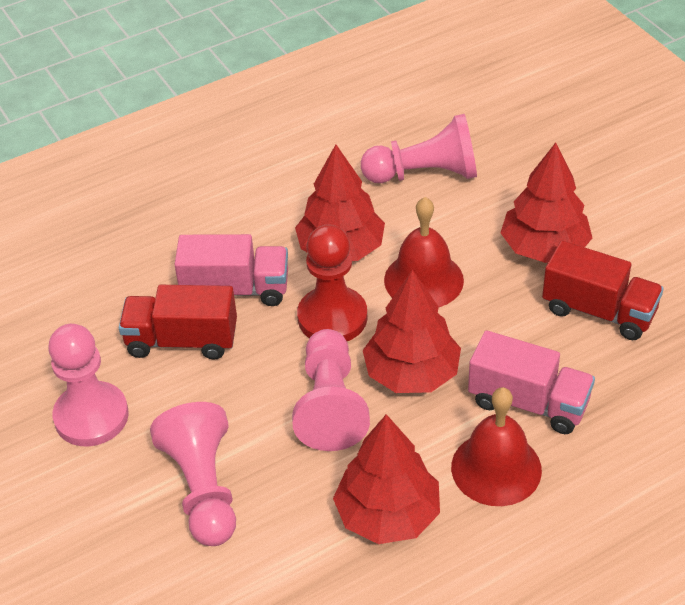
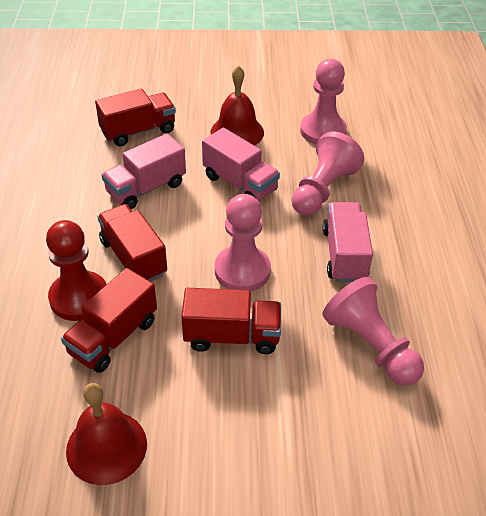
pink truck: 2 -> 3
red tree: 4 -> 0
red truck: 2 -> 4

